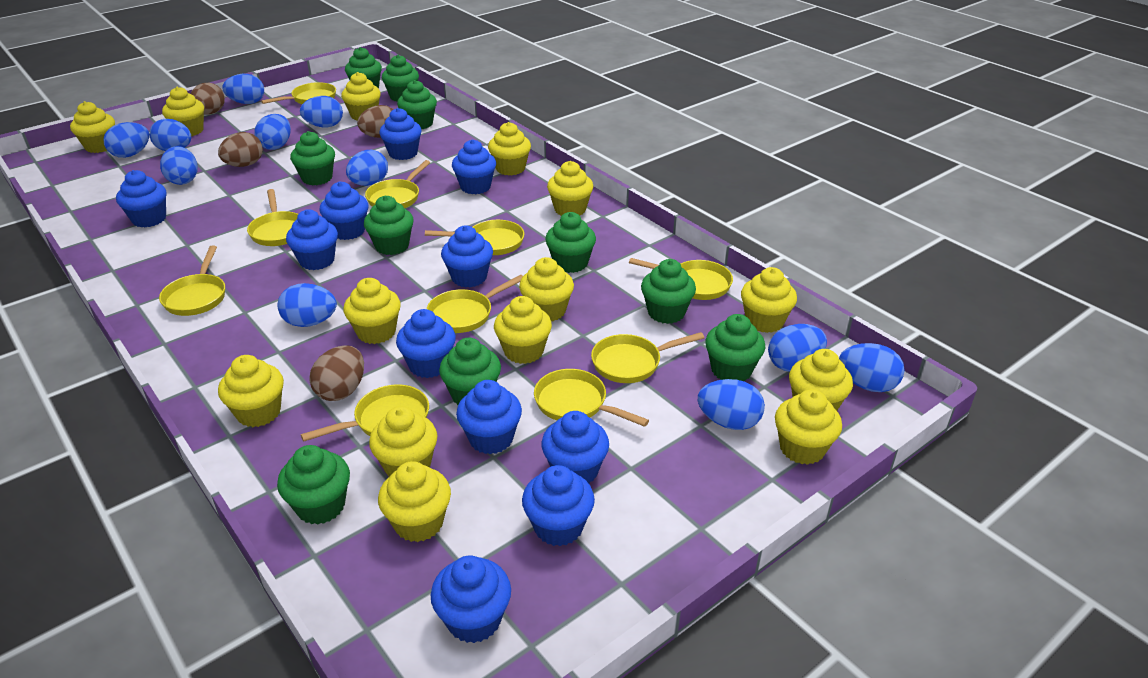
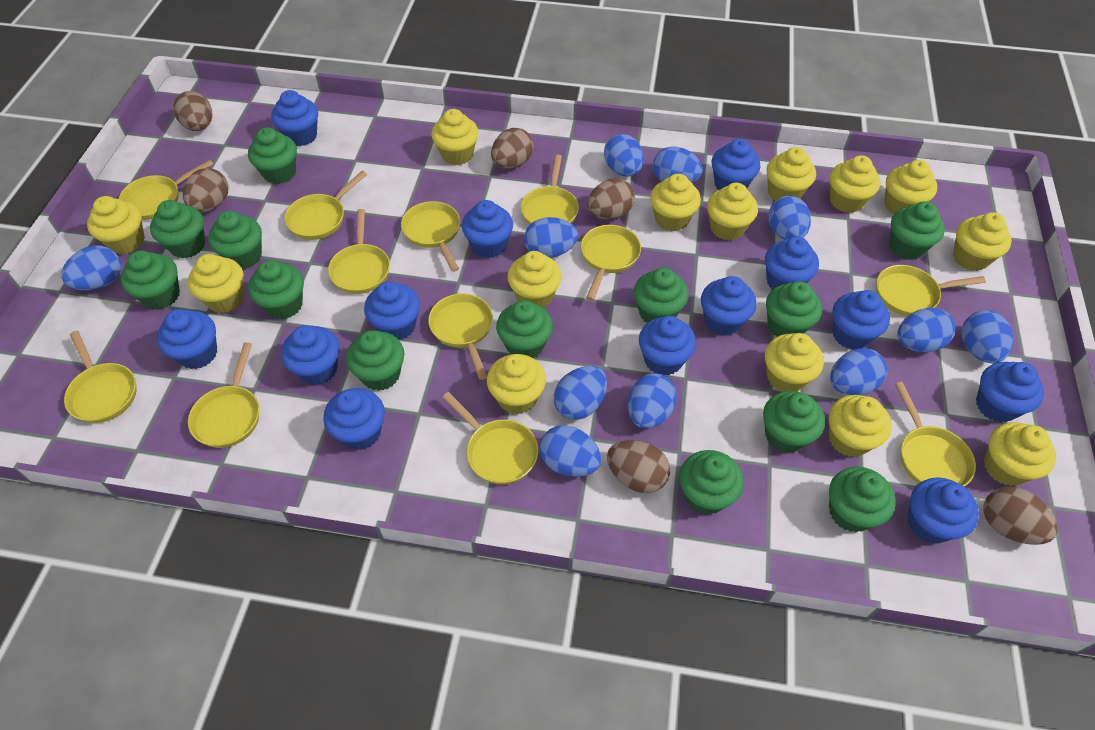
blue cupcake: 11 -> 13
brown egg: 4 -> 6
green cupcake: 10 -> 13
yellow pan: 10 -> 12

